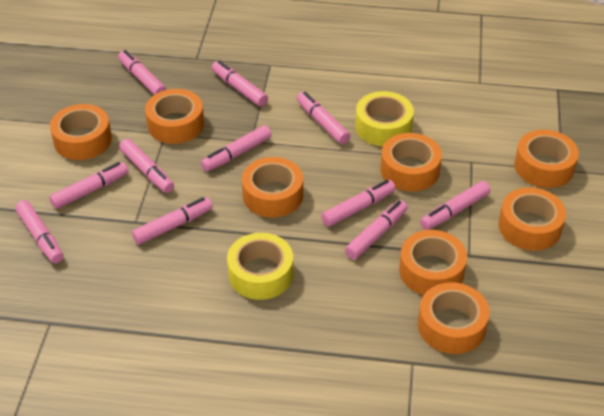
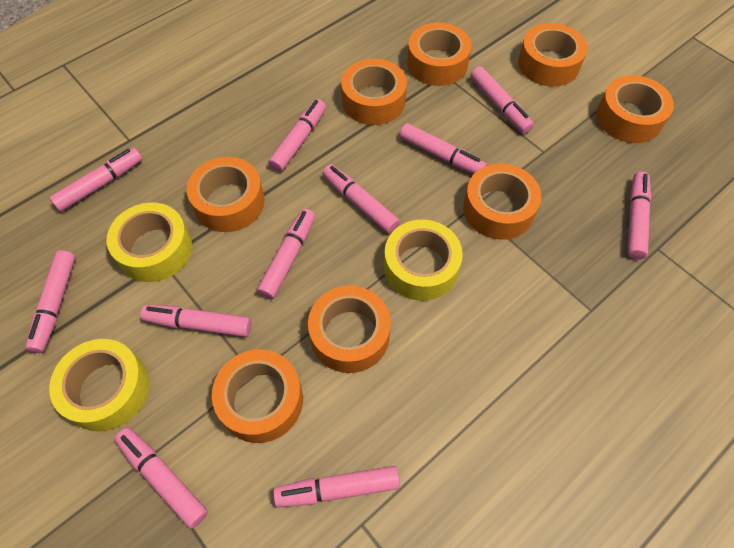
yellow tape: 2 -> 3

